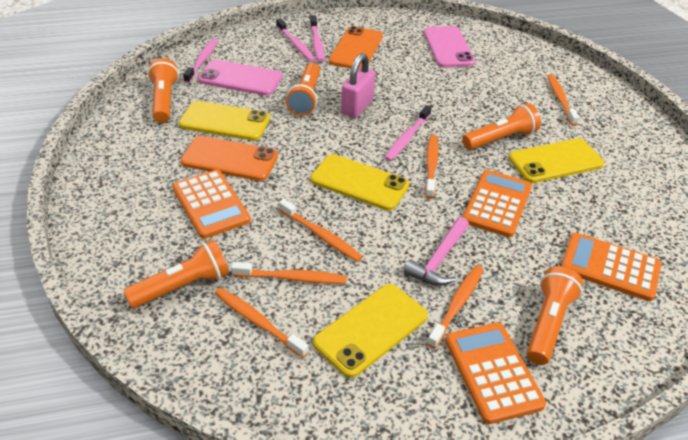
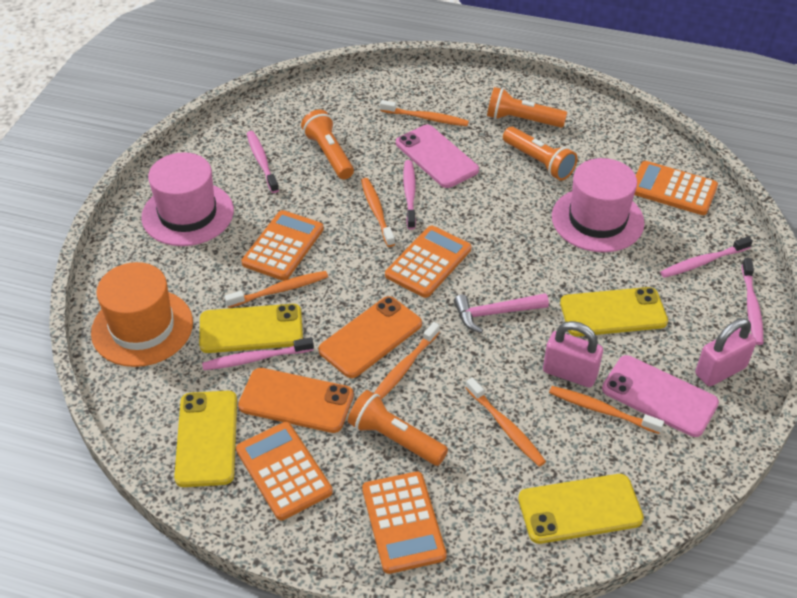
orange calculator: 4 -> 5
orange flashlight: 5 -> 4
orange hat: 0 -> 1
pink hat: 0 -> 2
pink padlock: 1 -> 2
pink toothbrush: 4 -> 5

